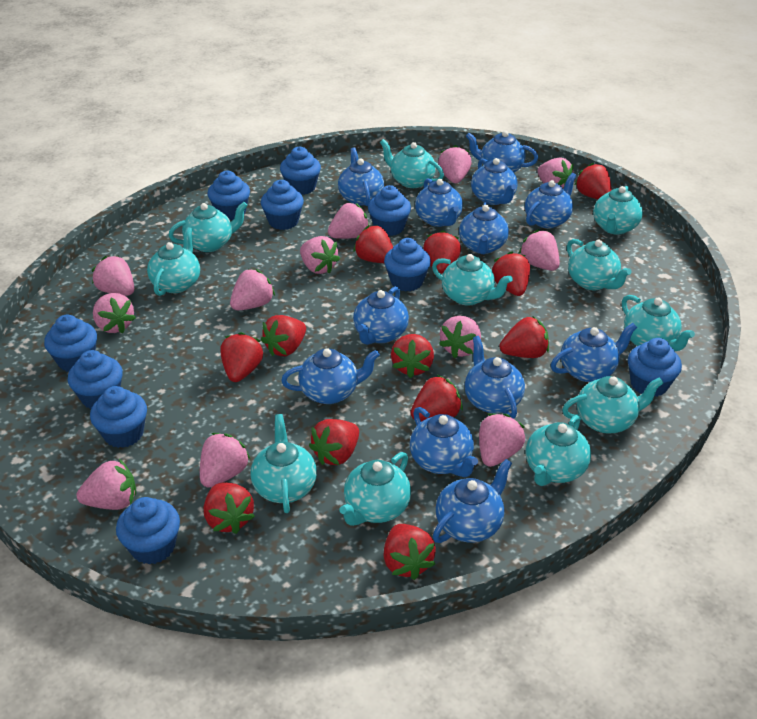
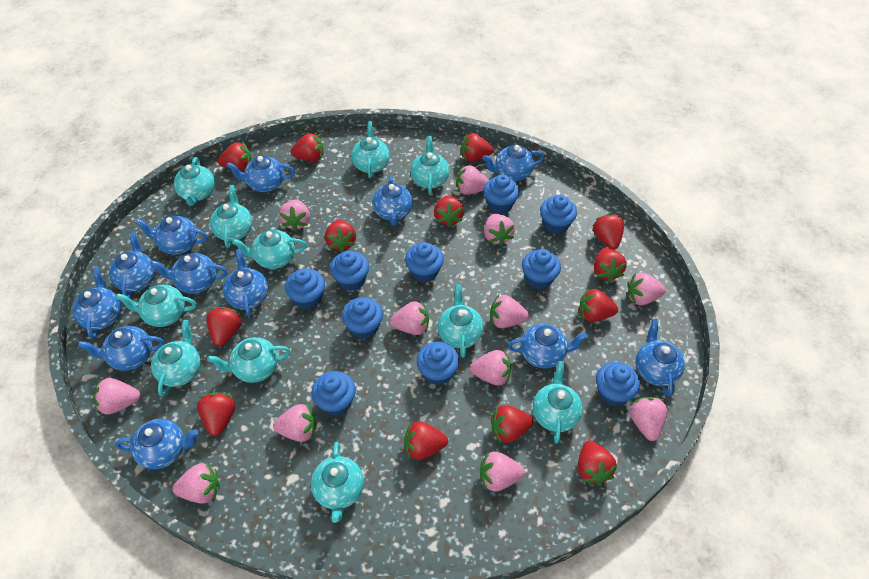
red strawberry: 12 -> 13

